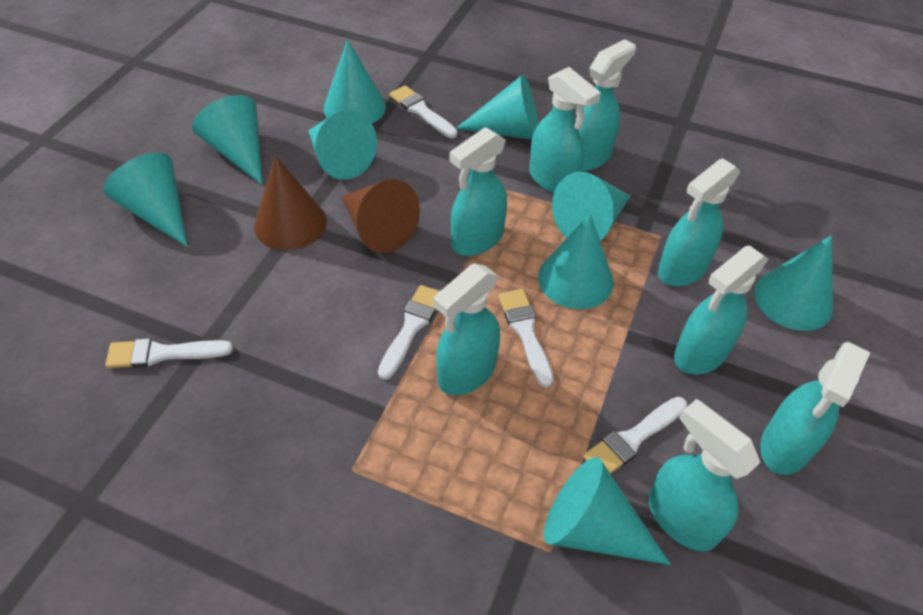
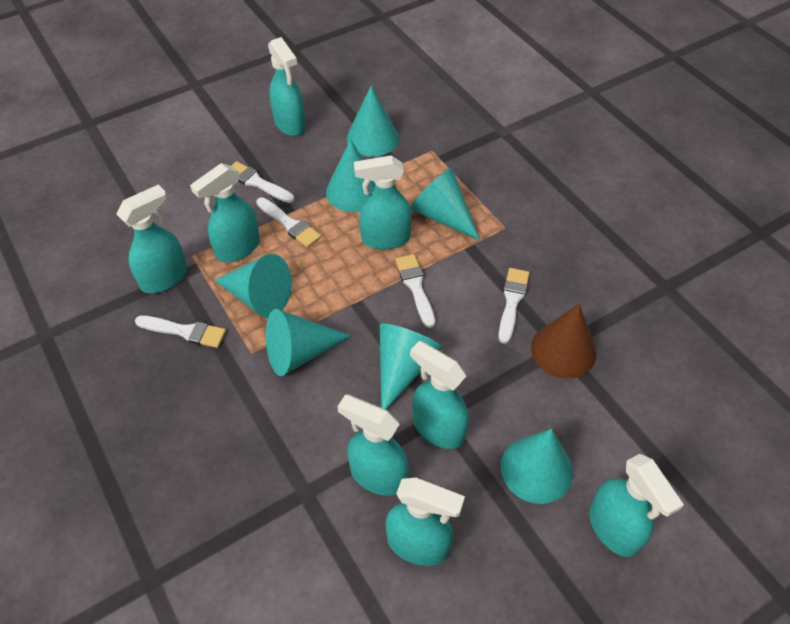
brown cone: 2 -> 1
turquoise cone: 9 -> 7

